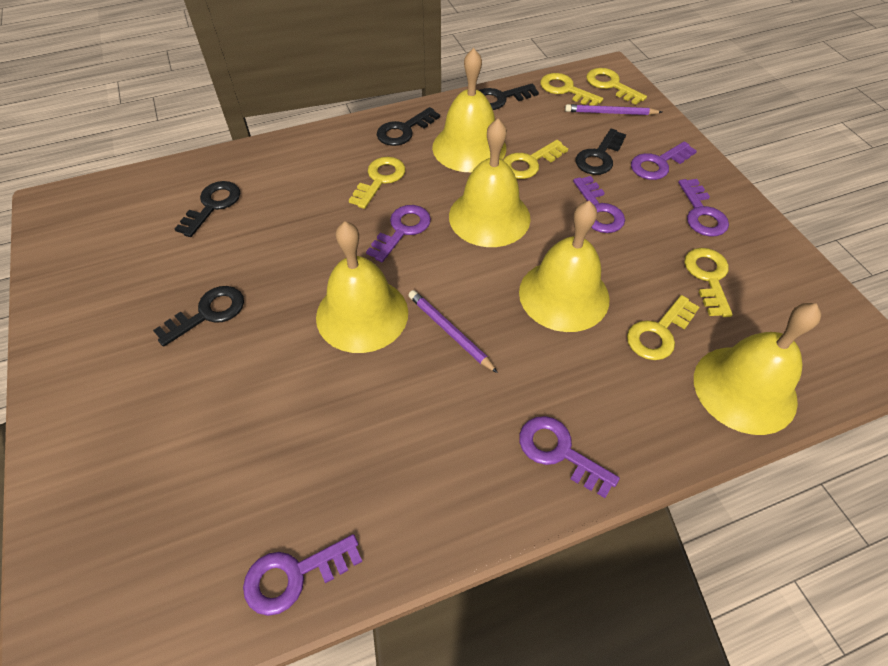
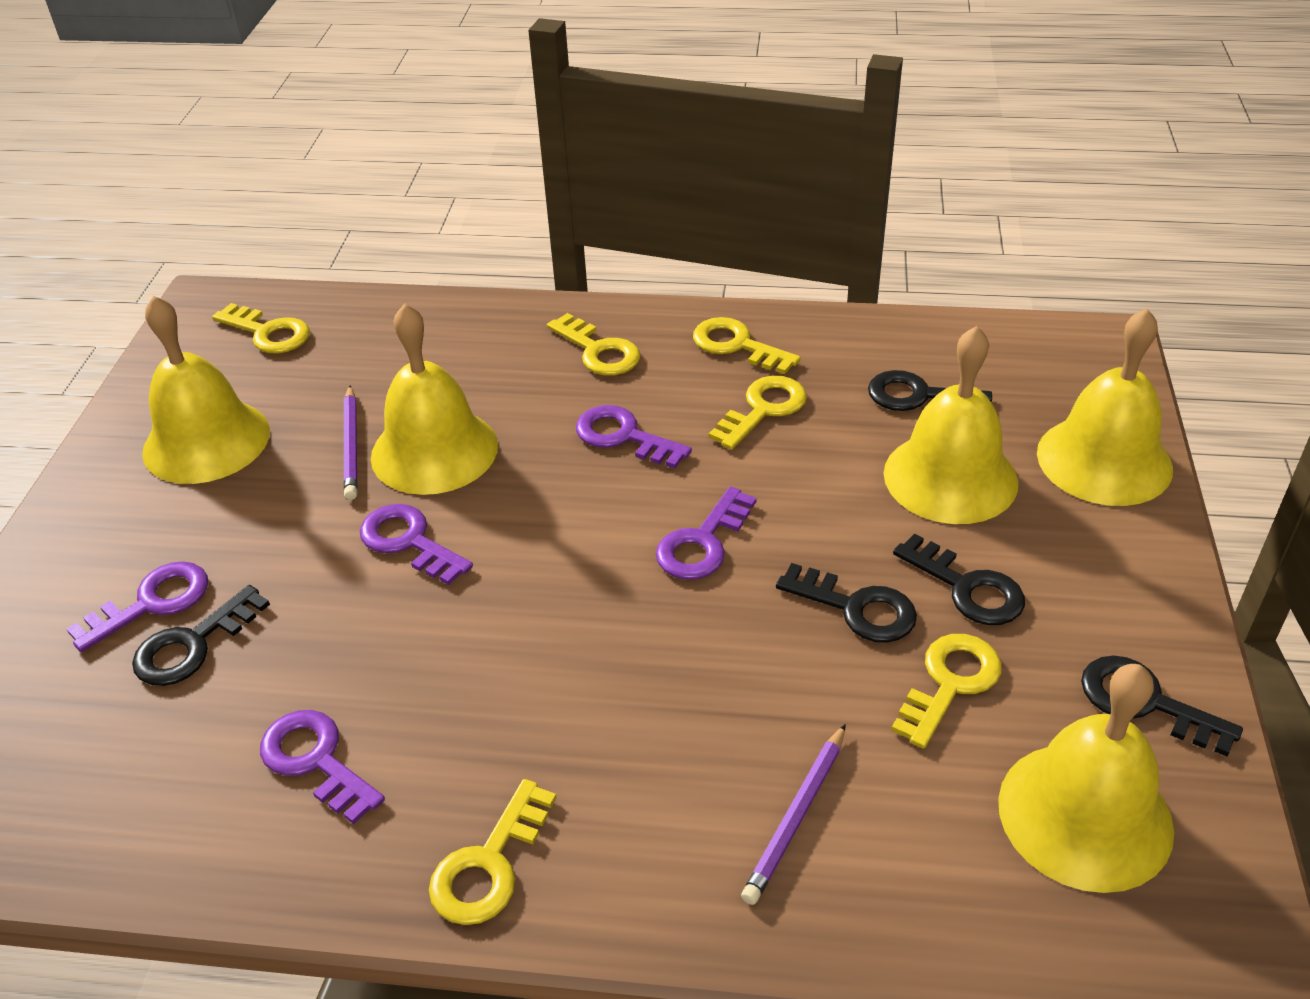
purple key: 6 -> 5

